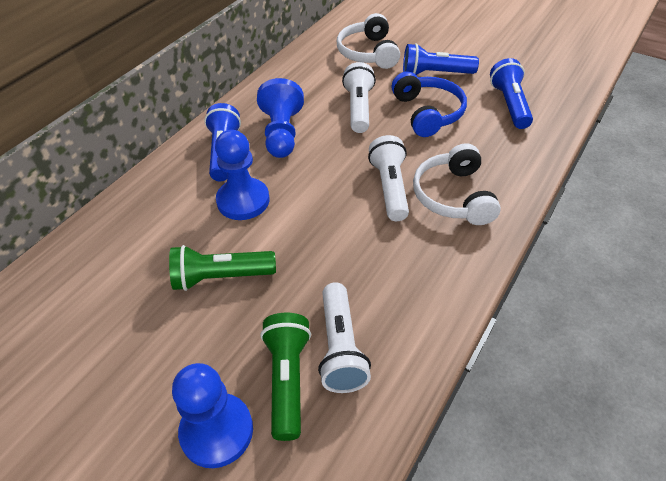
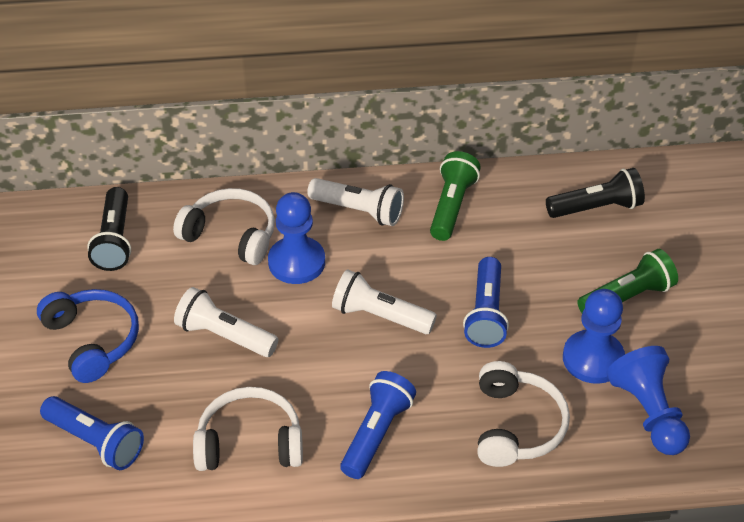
black flashlight: 0 -> 2
white headphones: 2 -> 3

